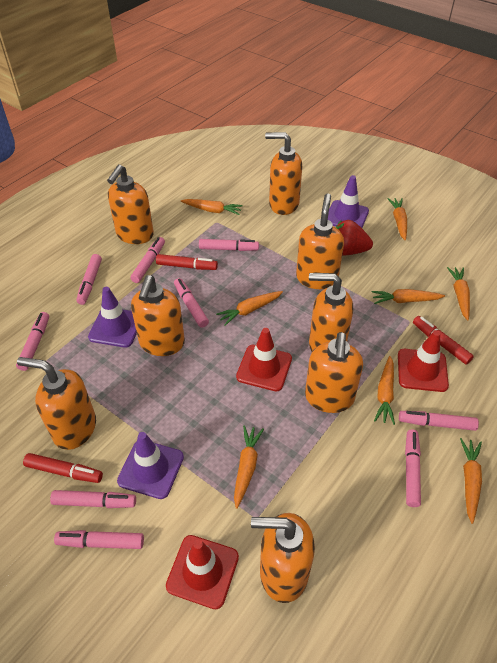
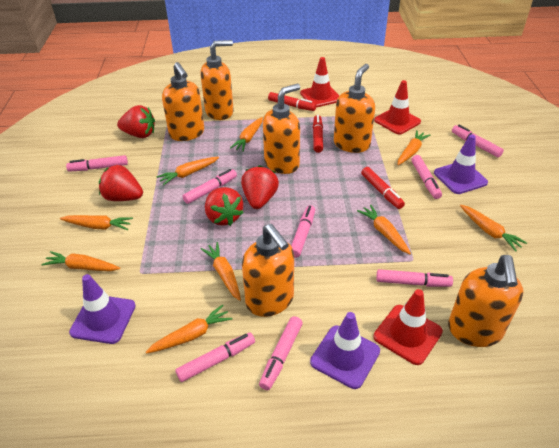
orange carrot: 8 -> 9
orange soap dispenser: 8 -> 6
pink marker: 9 -> 8
red strawberry: 1 -> 4

